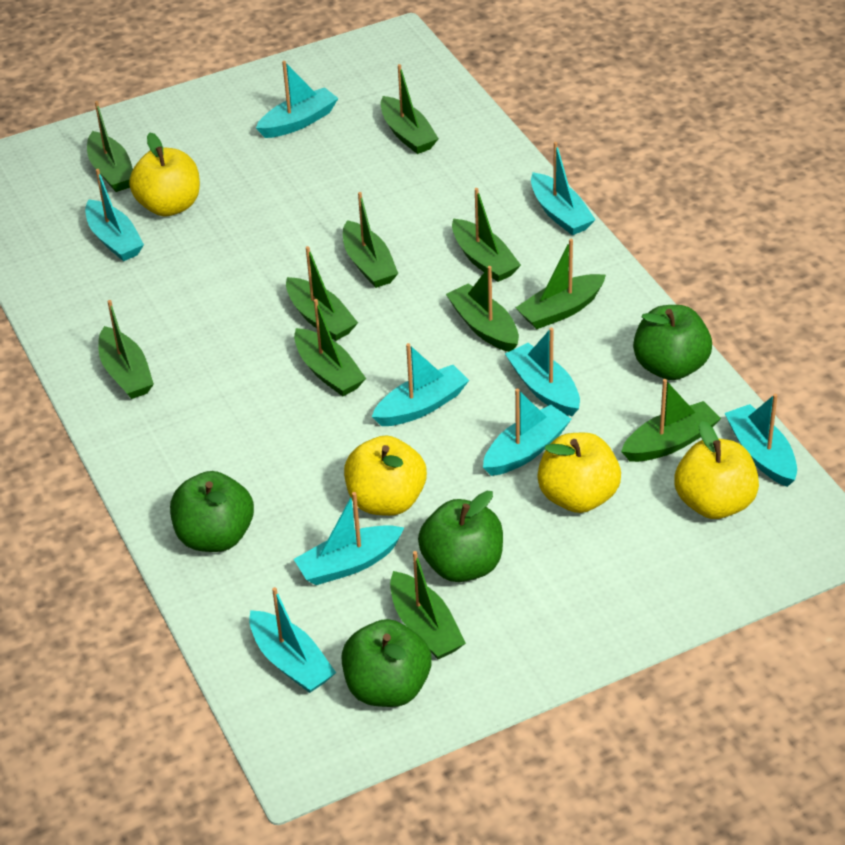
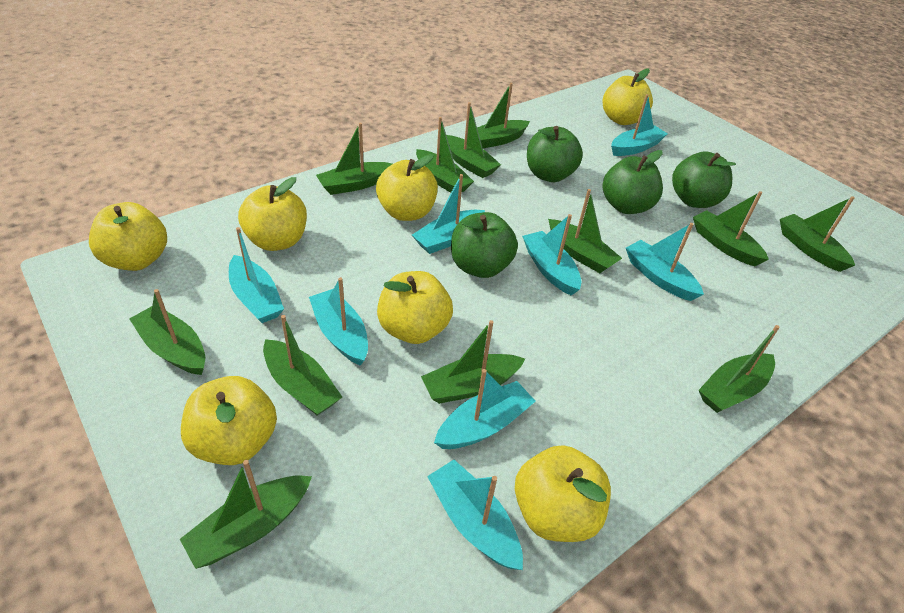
green boat: 11 -> 12
turquoise boat: 9 -> 8
yellow apple: 4 -> 7

